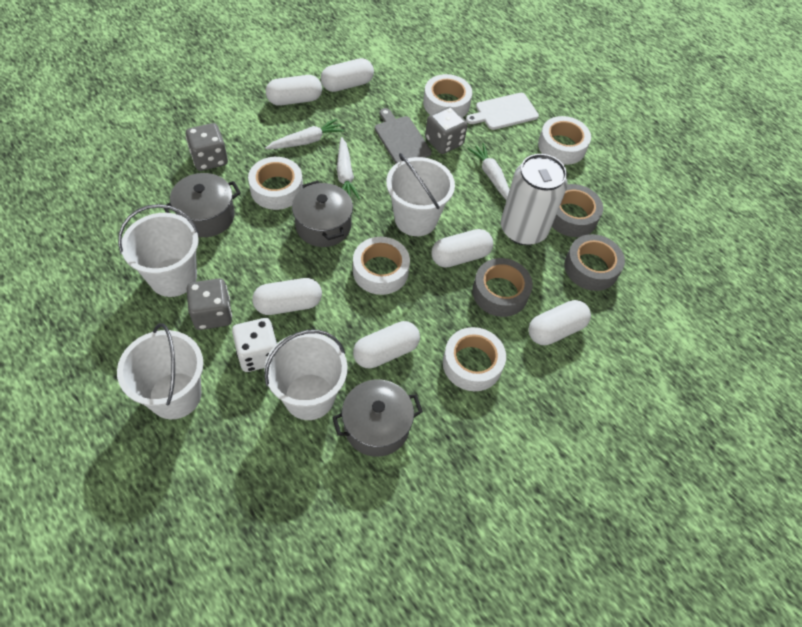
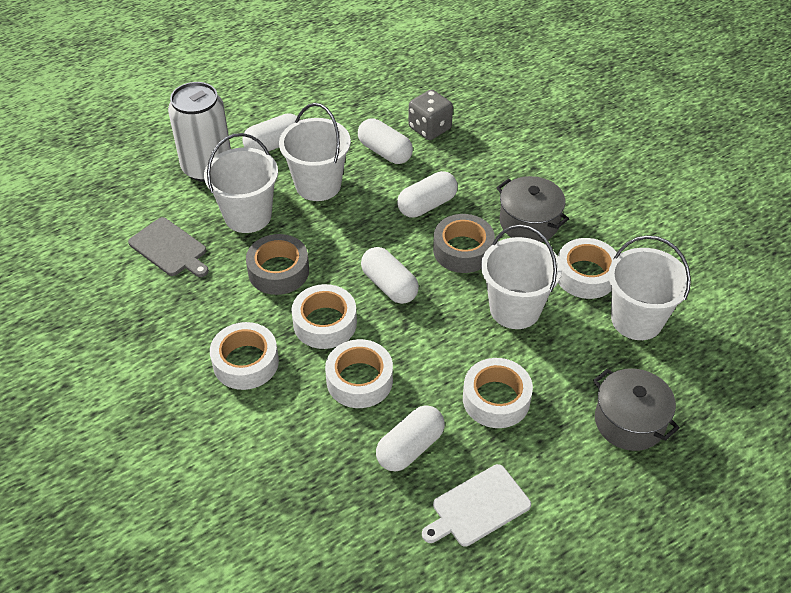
grey dice: 3 -> 1
grey pot: 3 -> 2
grey tape: 3 -> 2
white capsule: 6 -> 5
white carrot: 3 -> 0
white dice: 1 -> 0

